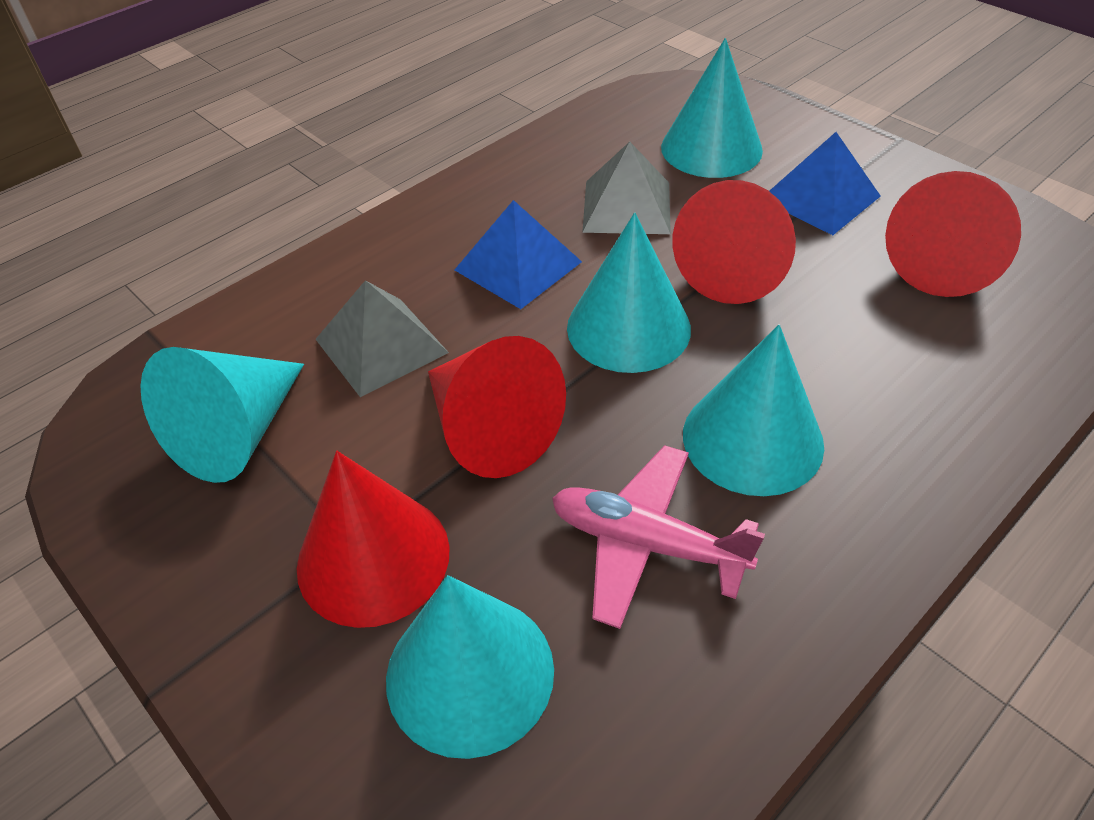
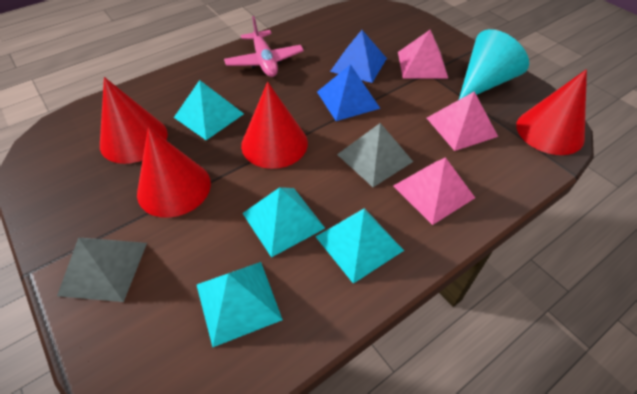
pink pyramid: 0 -> 3
turquoise cone: 5 -> 1
turquoise pyramid: 0 -> 4

